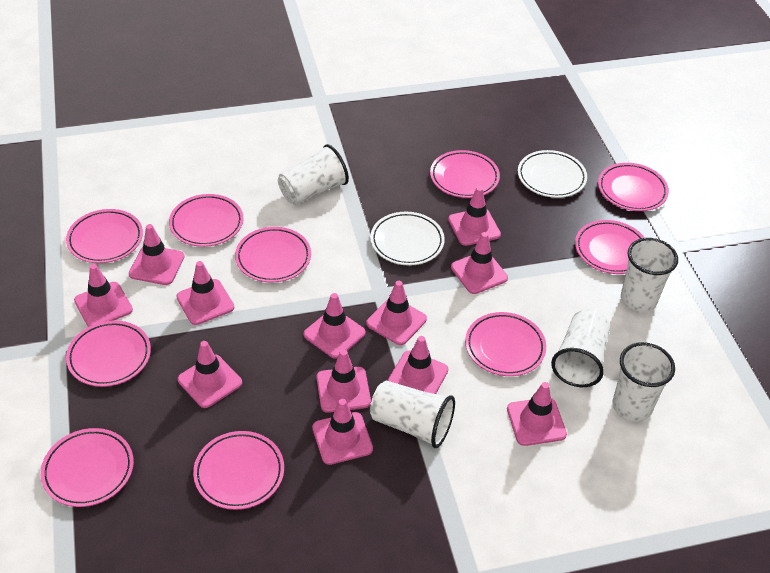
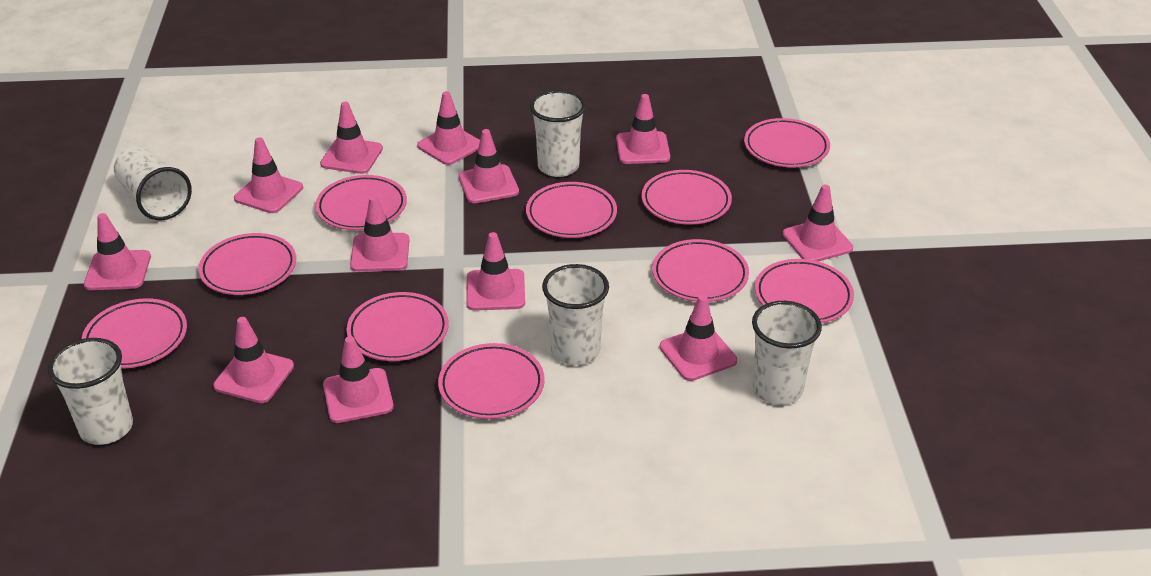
white plate: 2 -> 0

